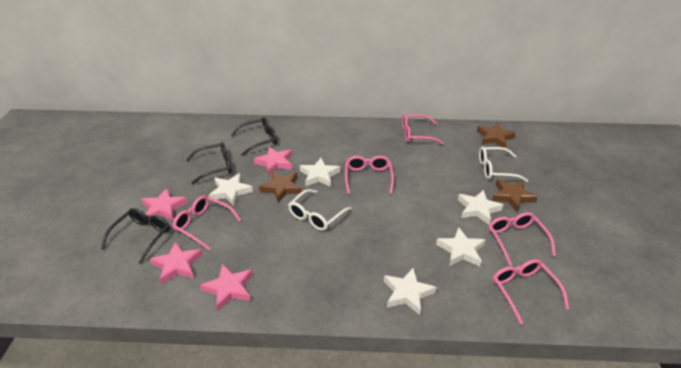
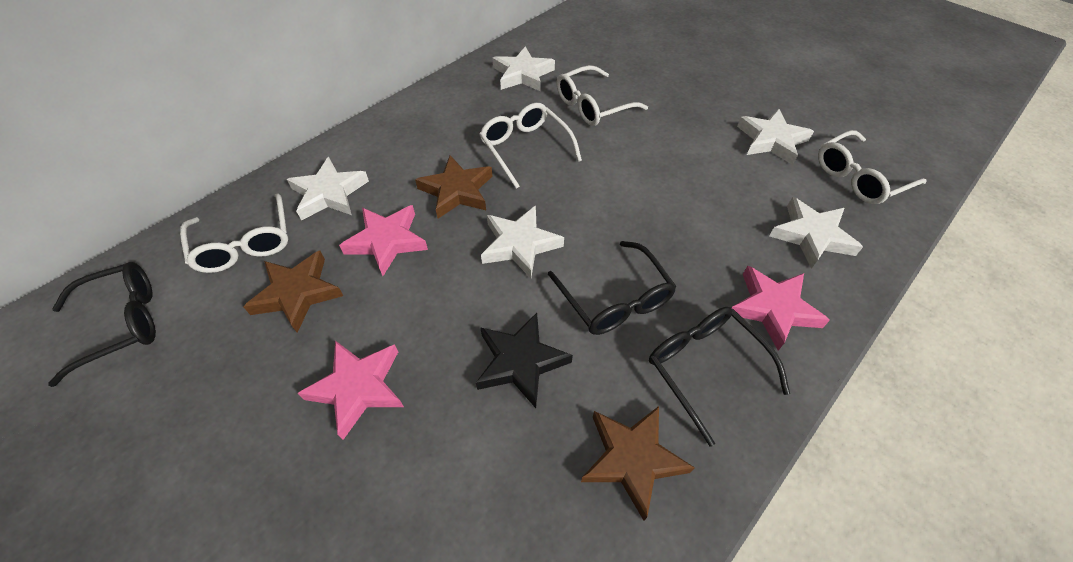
black star: 0 -> 1
pink glasses: 5 -> 0
pink star: 4 -> 3
white glasses: 2 -> 4

